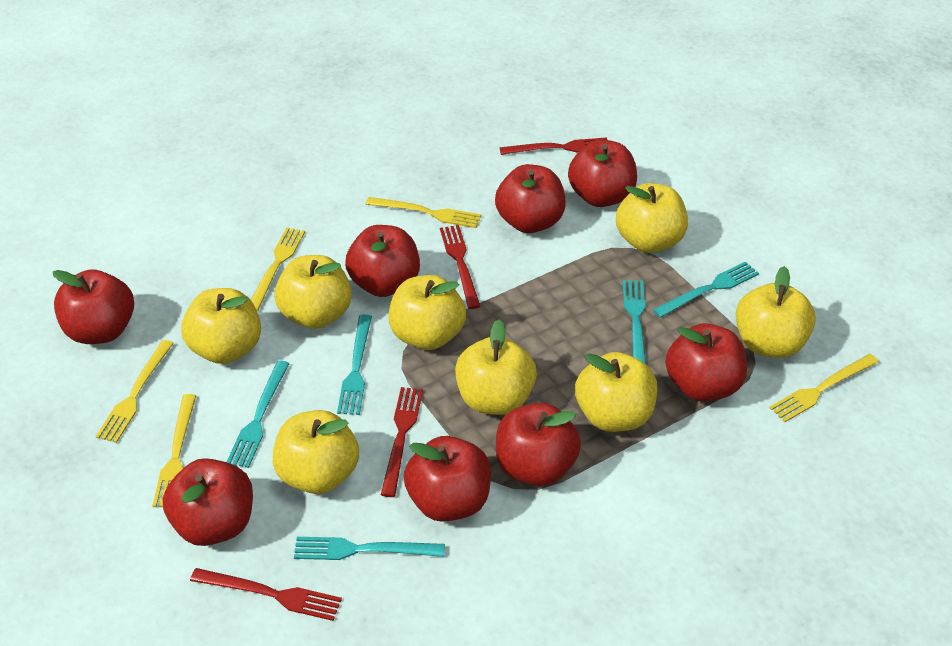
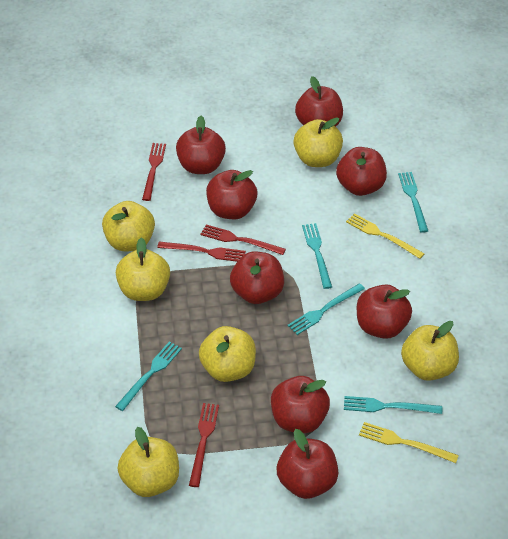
yellow apple: 8 -> 6
yellow fork: 5 -> 2

